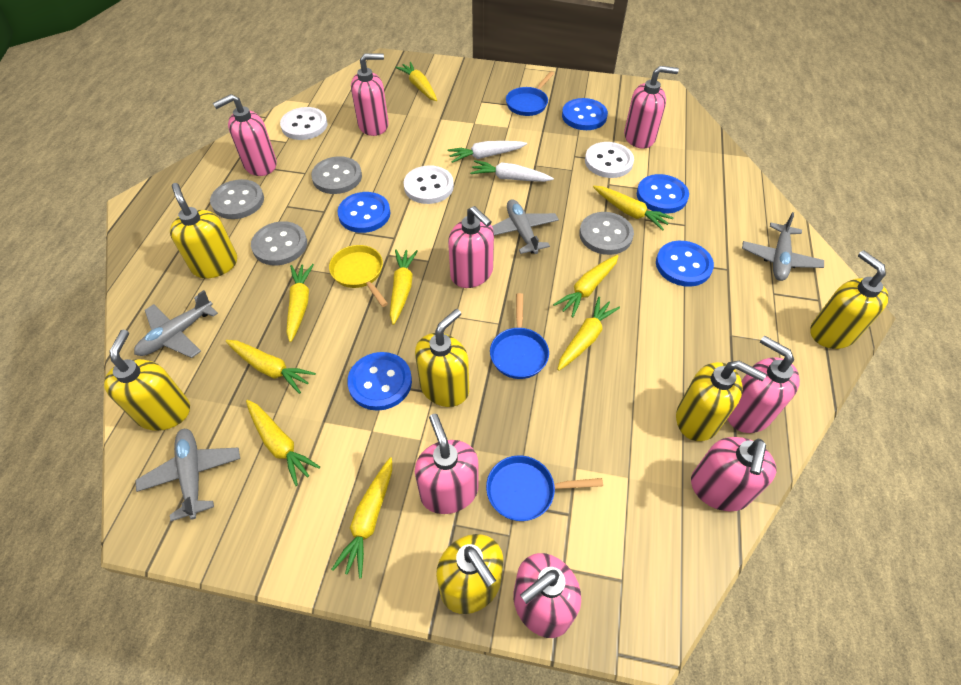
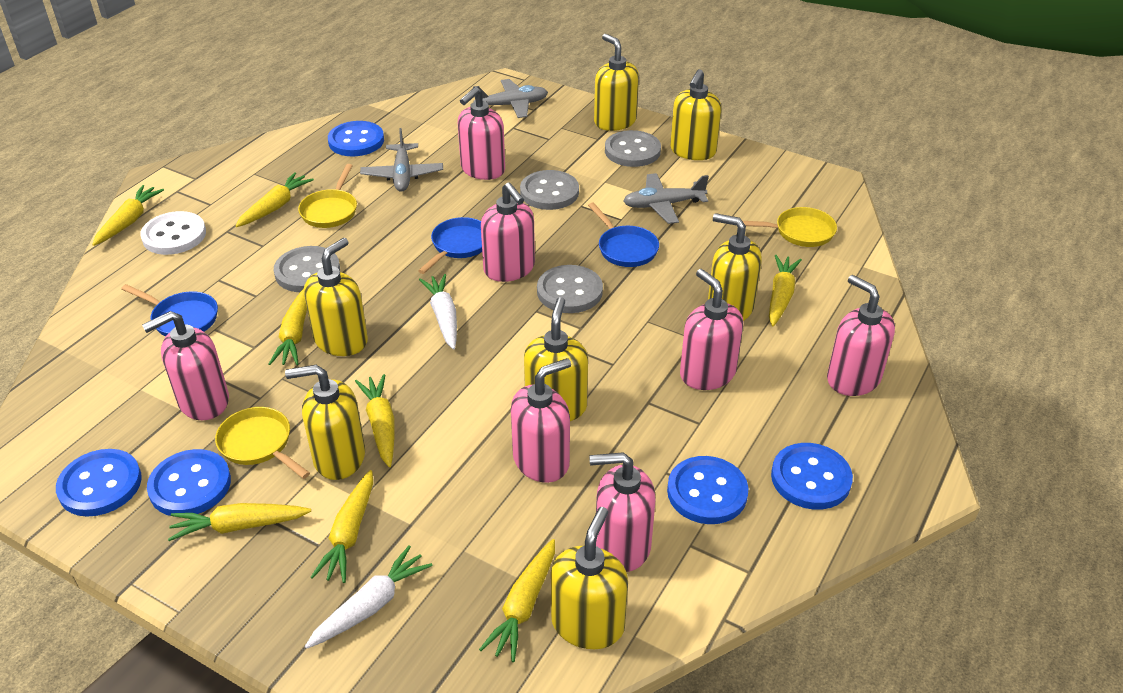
grey plane: 4 -> 3
pink soap dispenser: 8 -> 7
white button: 3 -> 1
yellow carrot: 9 -> 8
yellow pan: 1 -> 3
yellow soap dispenser: 6 -> 7

